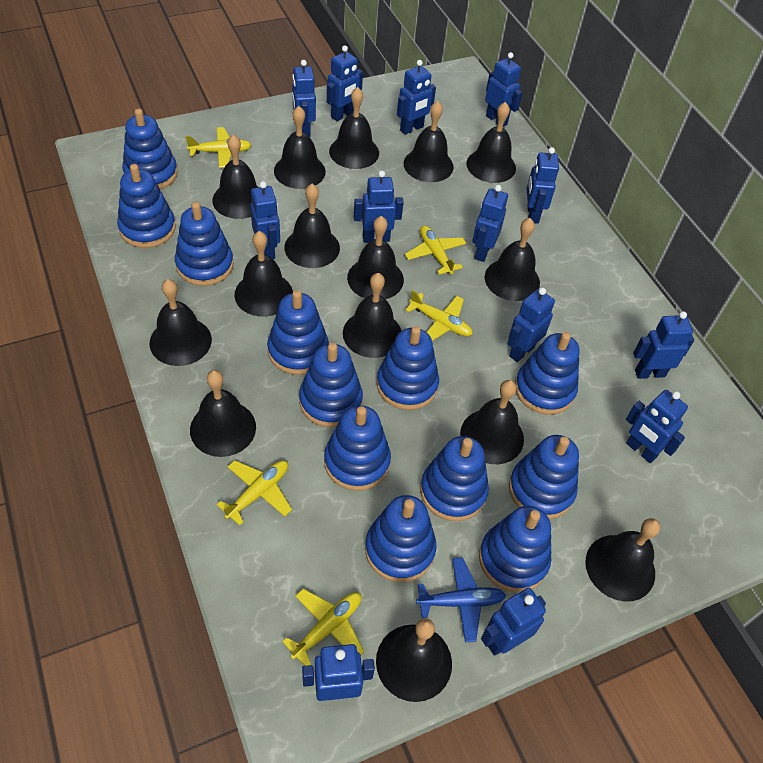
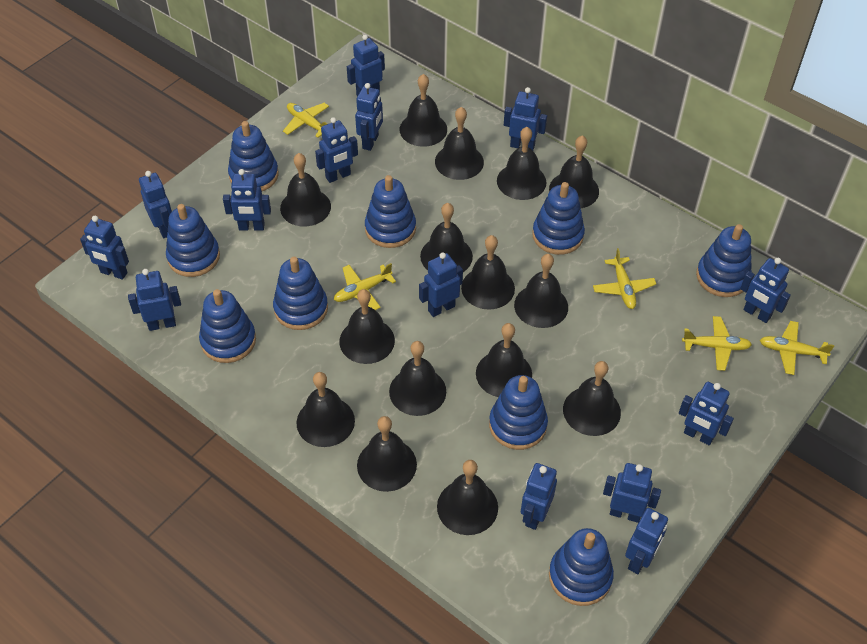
blue plane: 1 -> 0
blue robot: 13 -> 14
blue stacking toy: 12 -> 9

